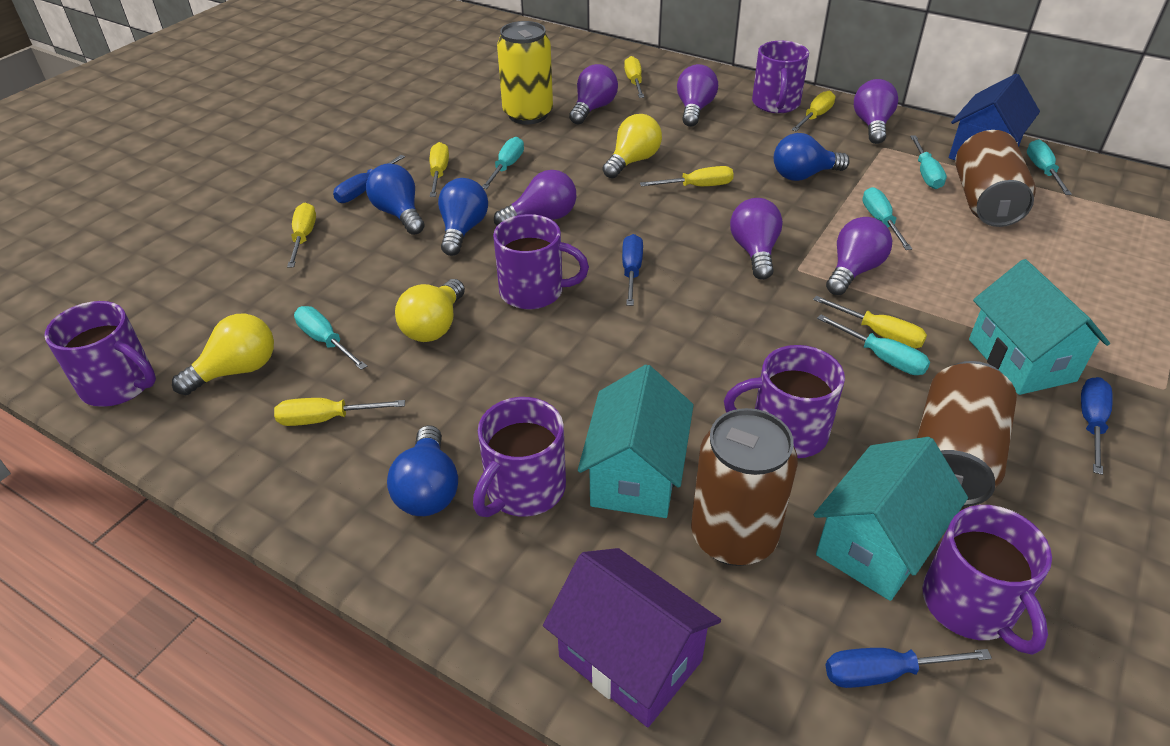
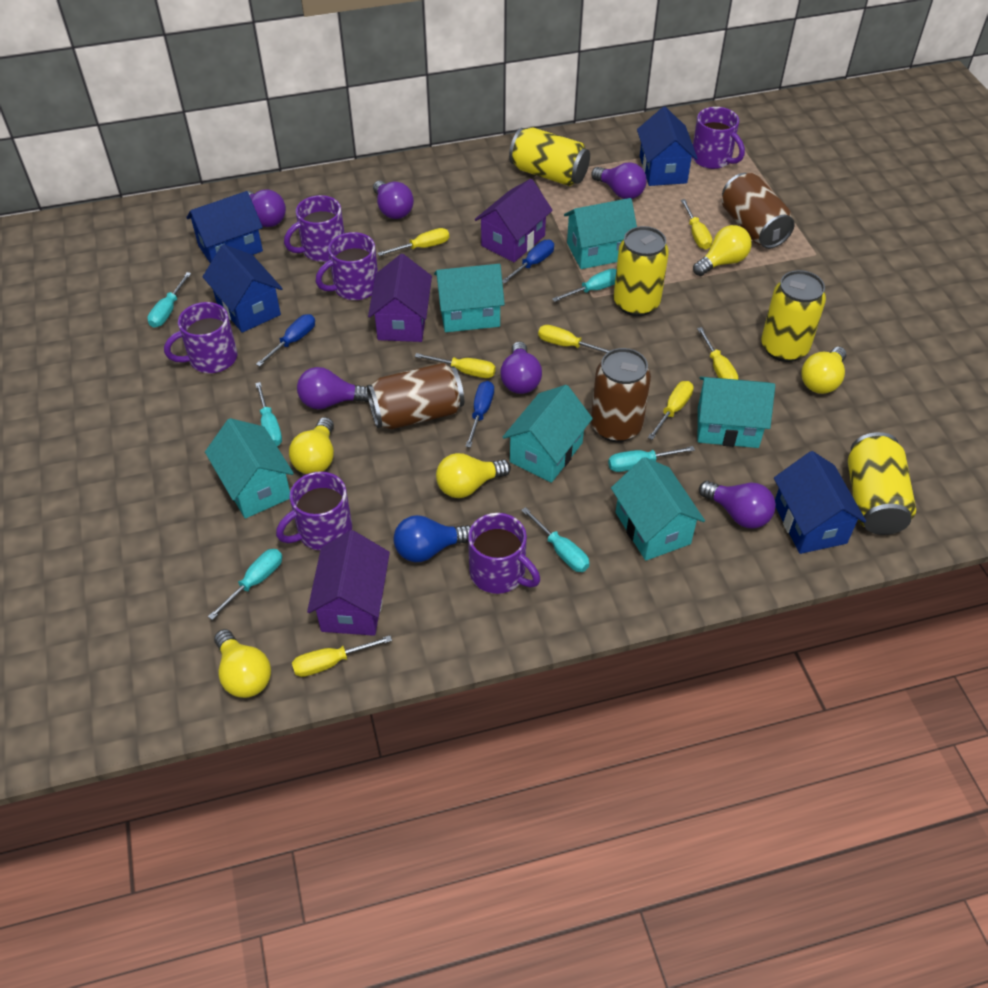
blue house: 1 -> 4
blue light bulb: 4 -> 1
blue screwdriver: 4 -> 3
purple house: 1 -> 3
turquoise house: 3 -> 6
yellow can: 1 -> 4
yellow light bulb: 3 -> 5

